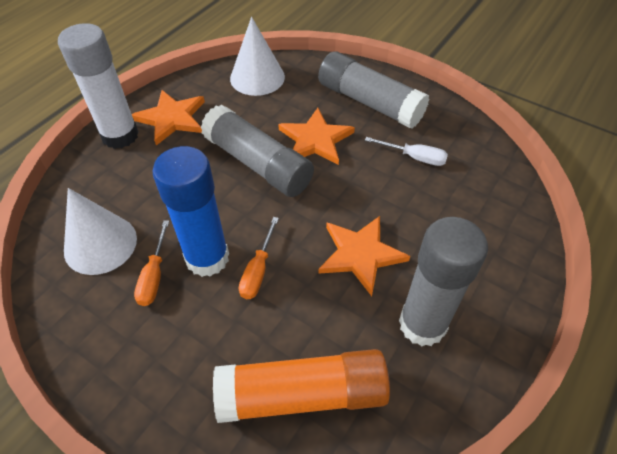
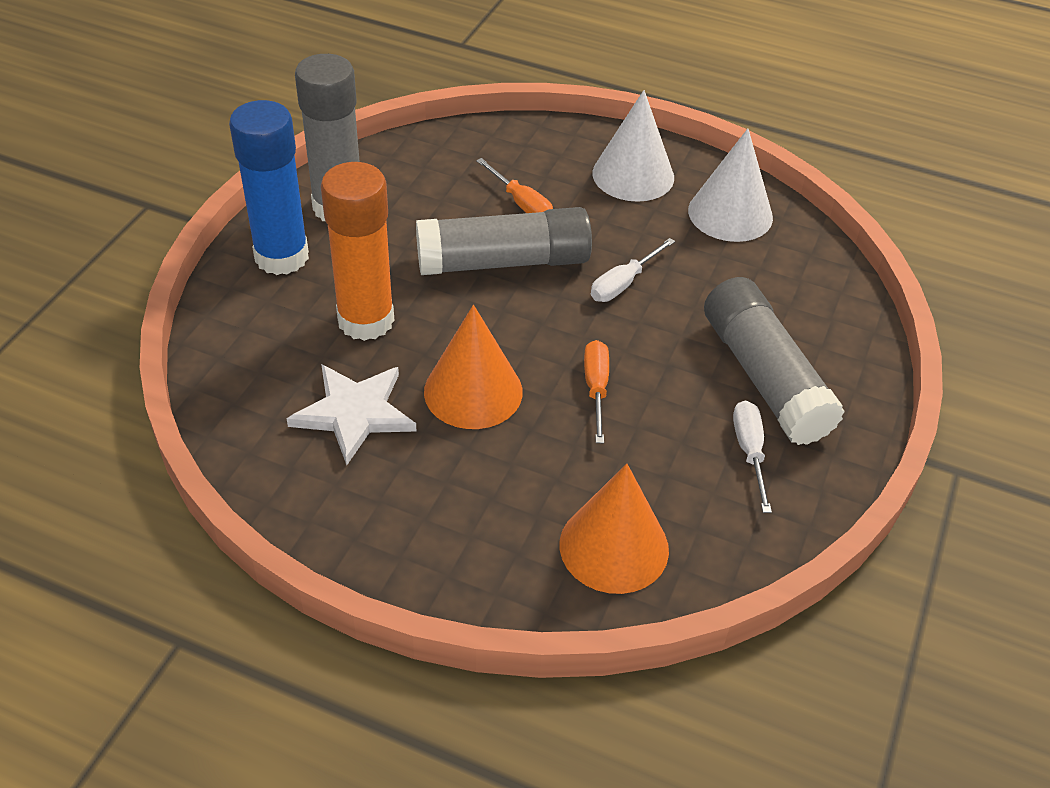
orange cone: 0 -> 2
orange star: 3 -> 0
white glue stick: 1 -> 0
white screwdriver: 1 -> 2
white star: 0 -> 1

